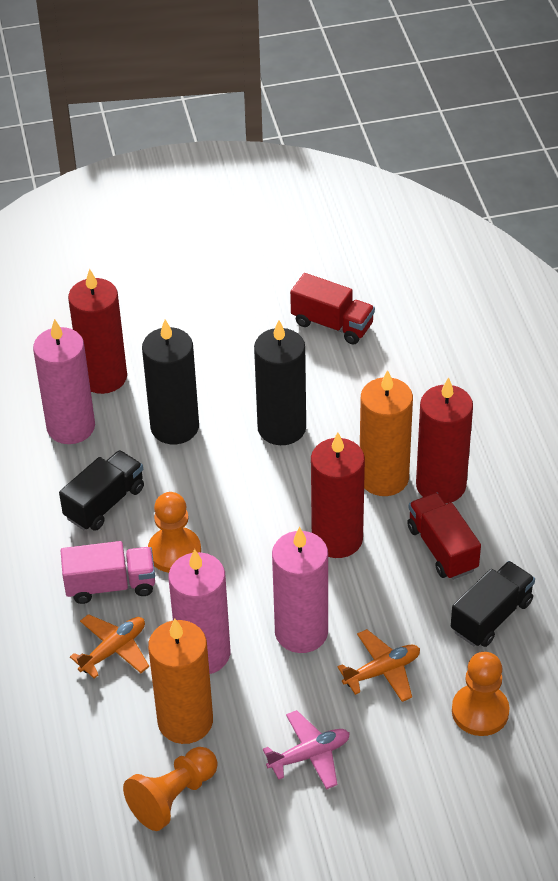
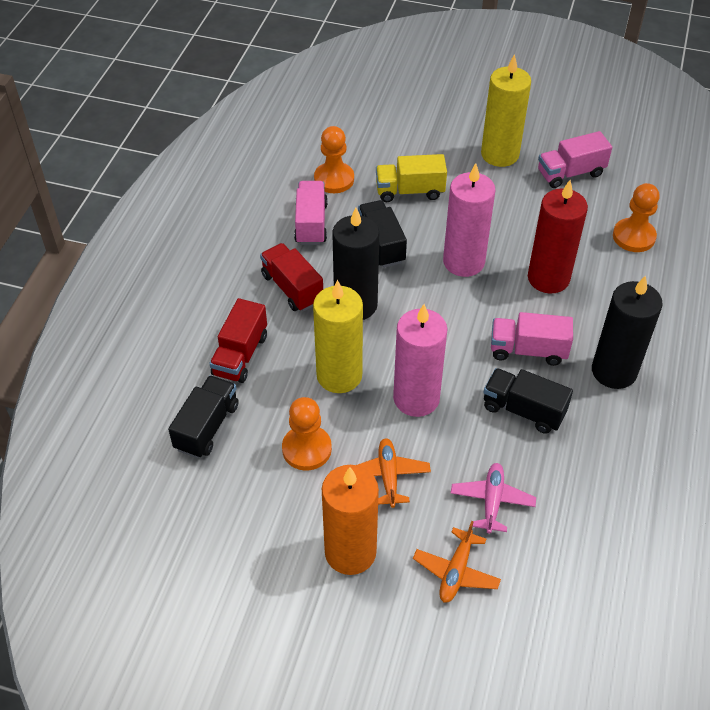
black truck: 2 -> 3
orange candle: 2 -> 1
pink candle: 3 -> 2
pink truck: 1 -> 3
red candle: 3 -> 1
yellow candle: 0 -> 2
yellow truck: 0 -> 1

